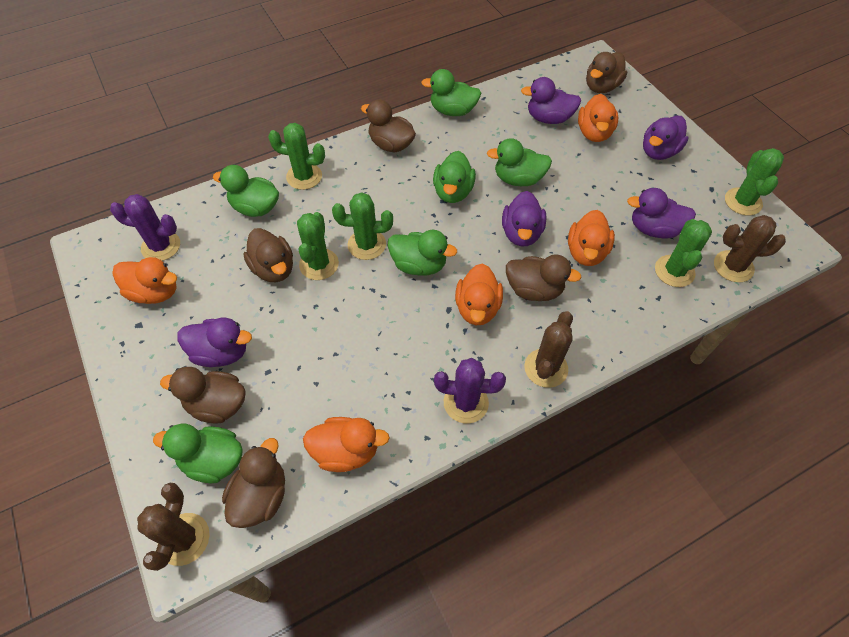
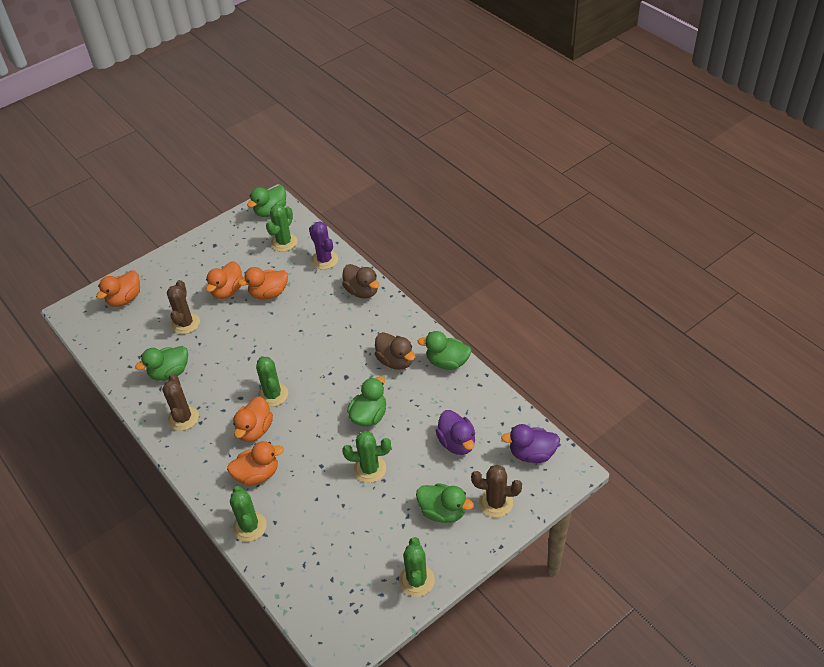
brown duck: 6 -> 2
green duck: 6 -> 5
purple cactus: 2 -> 1
purple duck: 5 -> 2

